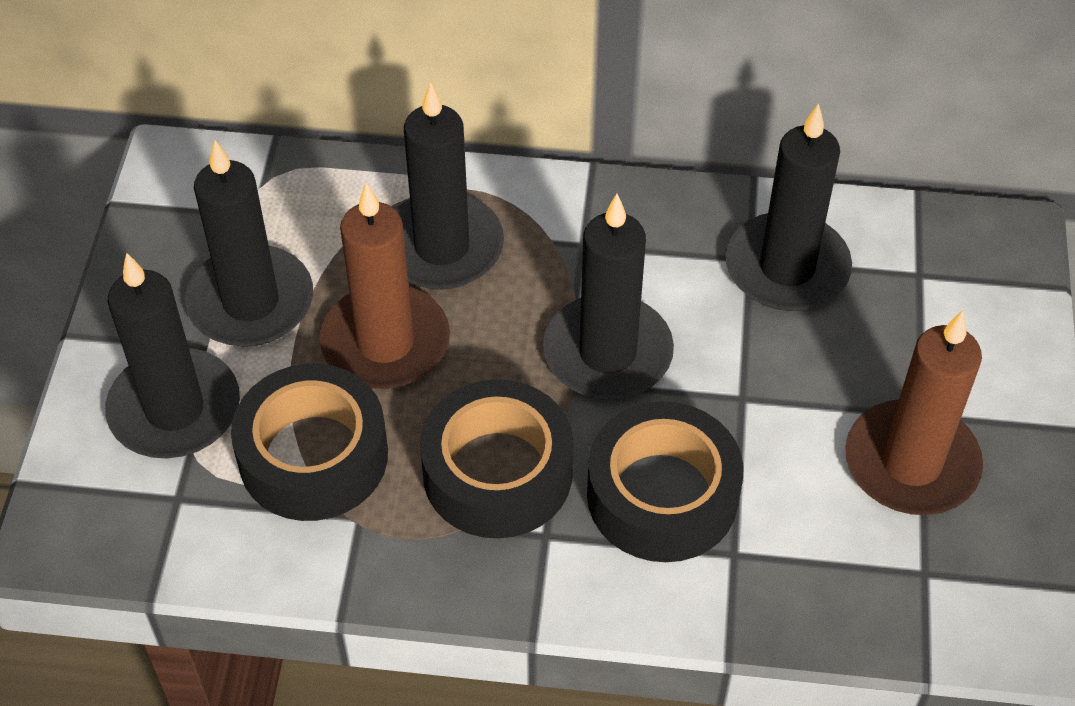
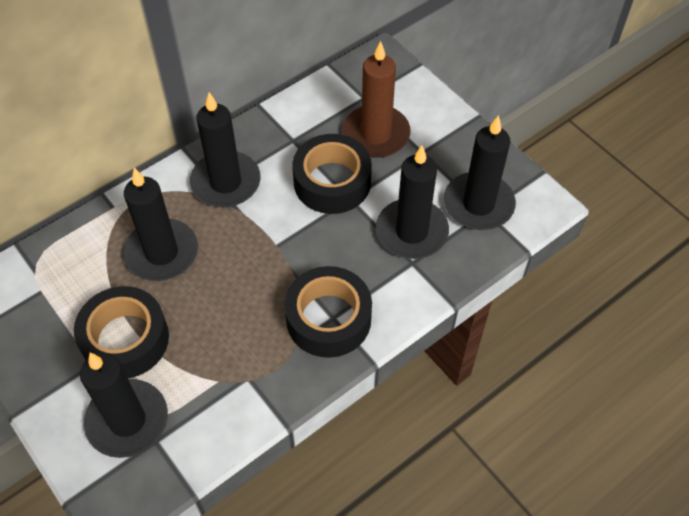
brown candle: 2 -> 1

